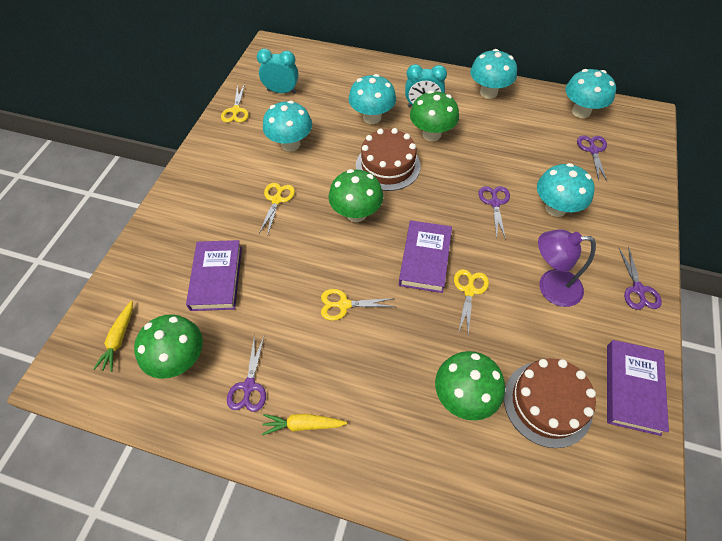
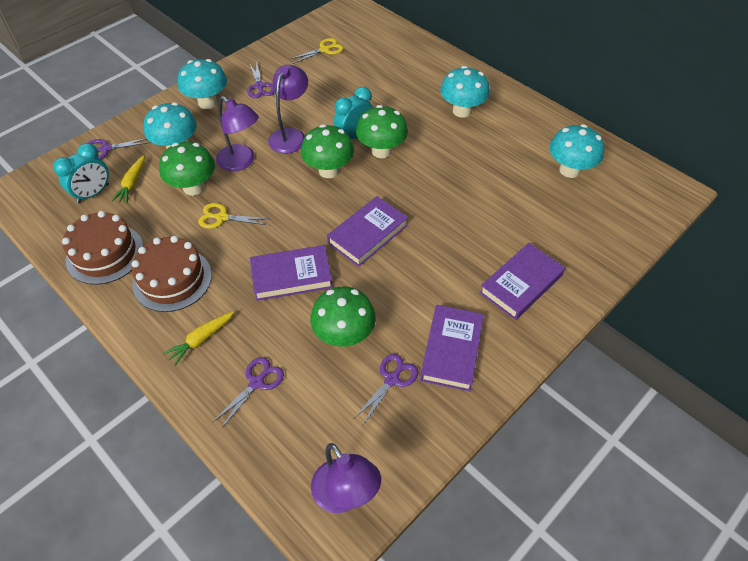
purple book: 3 -> 4
purple lamp: 1 -> 3
turquoise mushroom: 5 -> 4
yellow scissors: 4 -> 2

